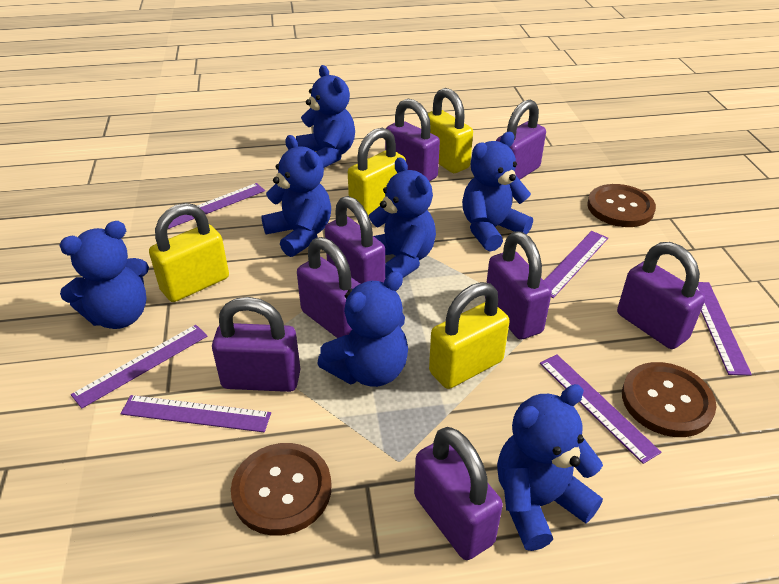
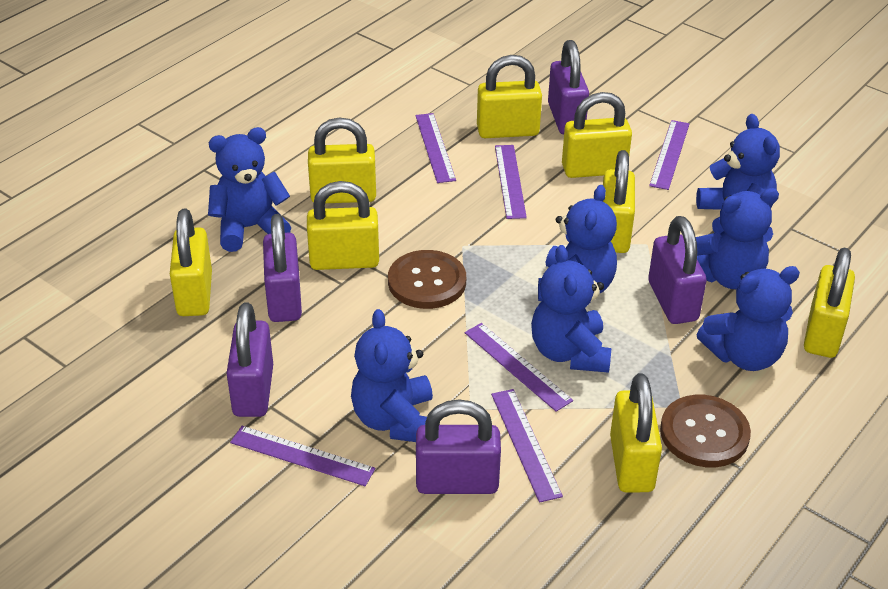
brown button: 3 -> 2
purple padlock: 8 -> 5
yellow padlock: 4 -> 8

